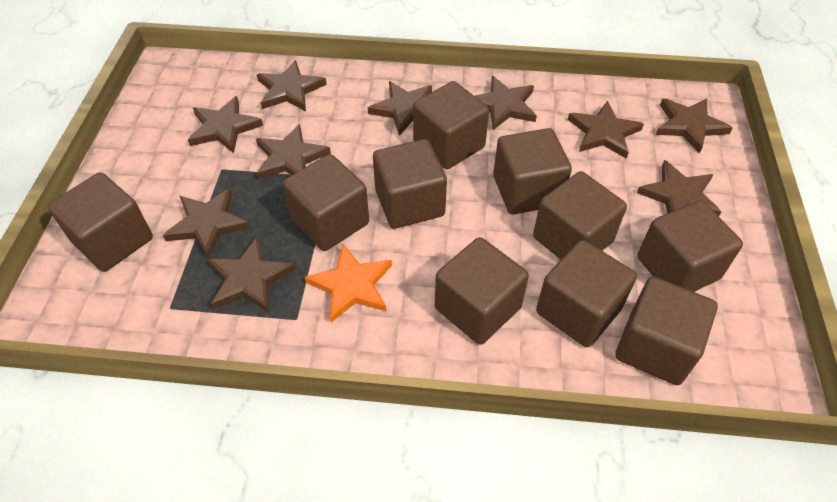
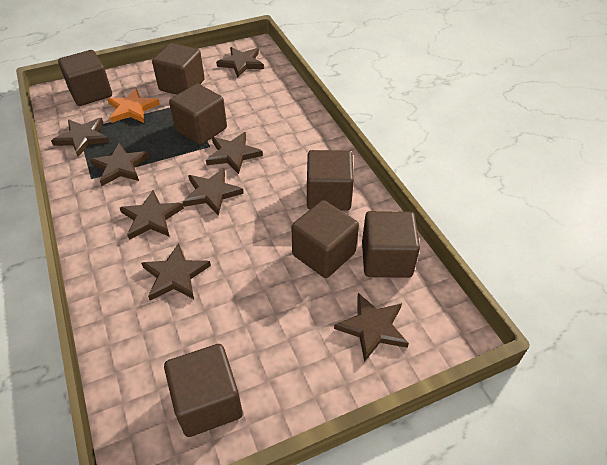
brown cube: 10 -> 7
brown star: 10 -> 8

